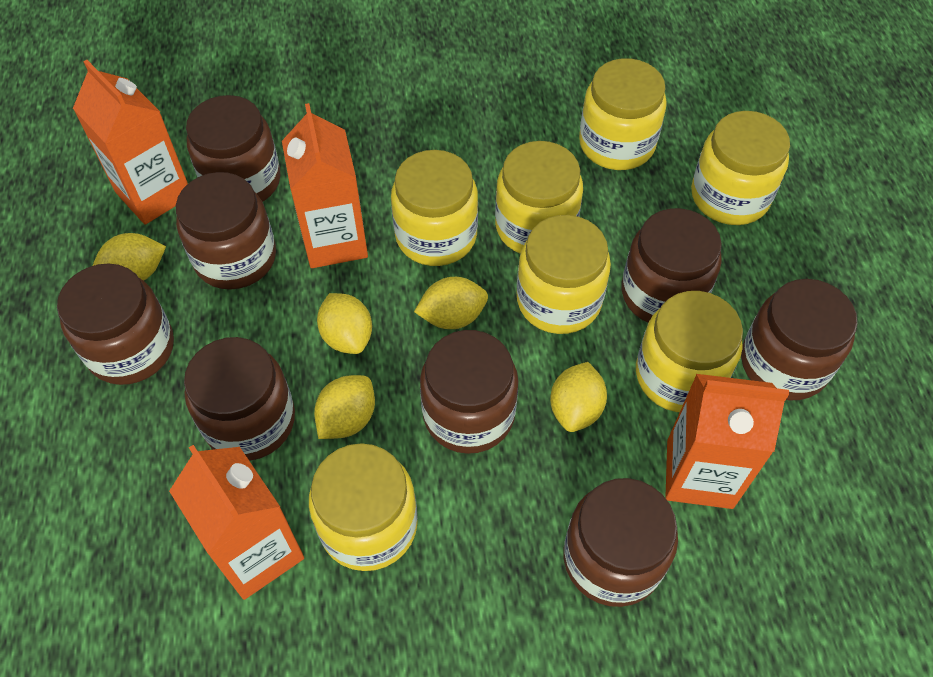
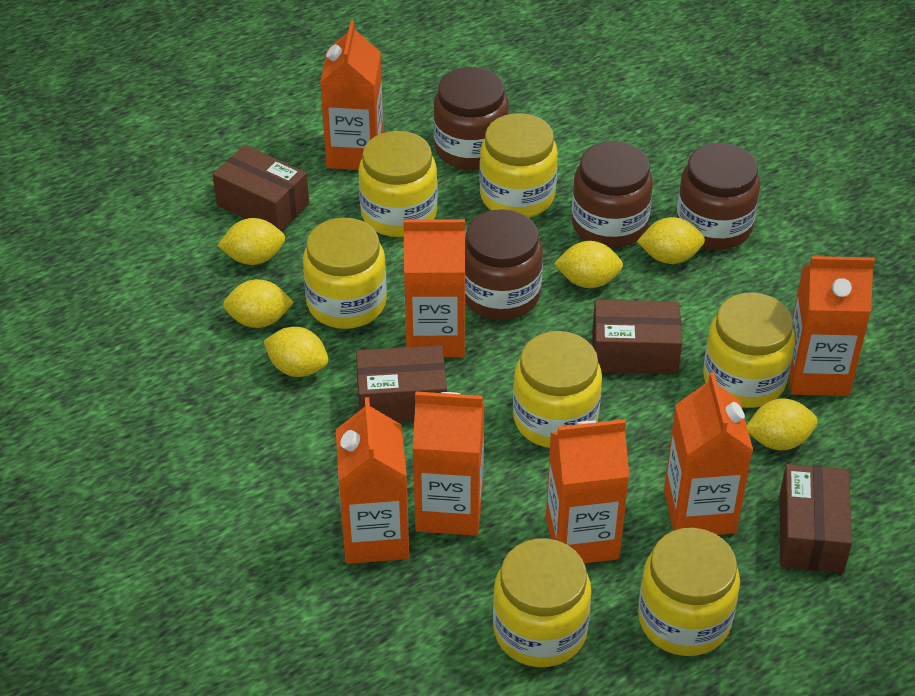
brown box: 0 -> 4
brown jar: 8 -> 4
orange carton: 4 -> 7
yellow lemon: 5 -> 6

